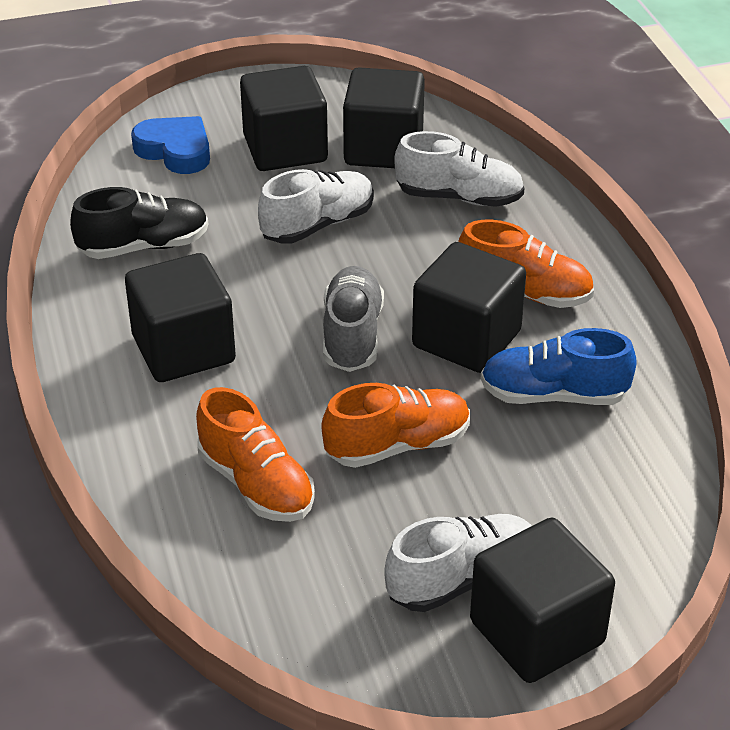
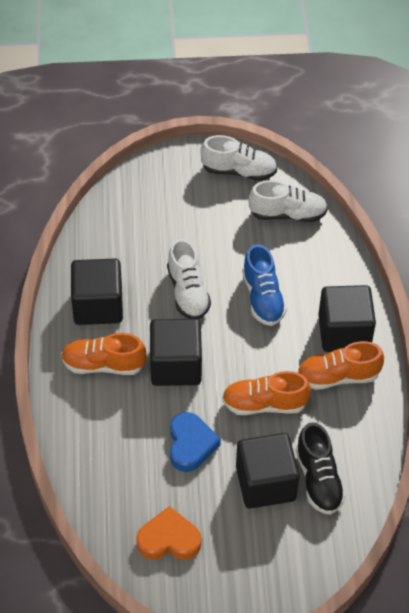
black cube: 5 -> 4
grey shoe: 1 -> 0
orange heart: 0 -> 1

